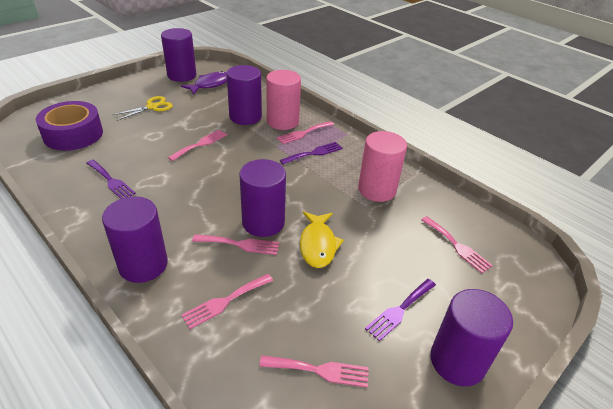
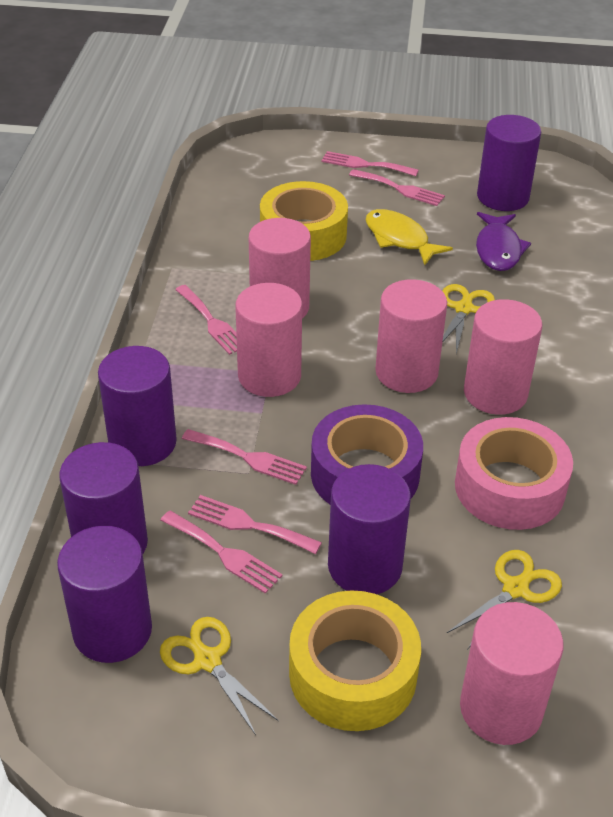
pink cylinder: 2 -> 5
pink tape: 0 -> 1
purple fork: 3 -> 0
yellow scissors: 1 -> 3
yellow tape: 0 -> 2

